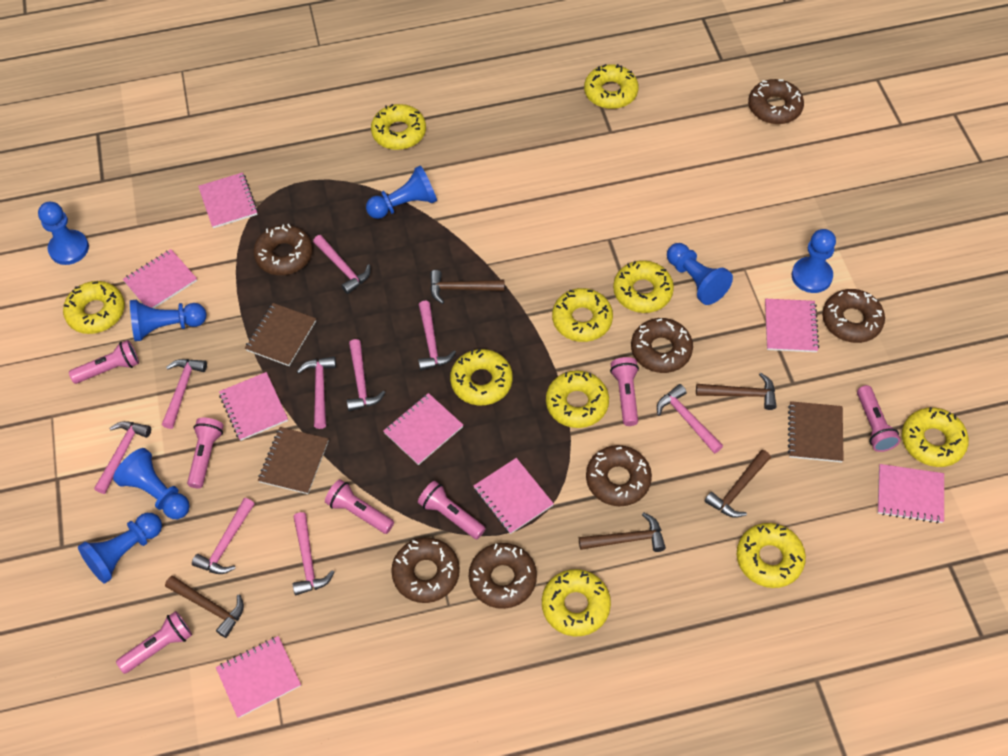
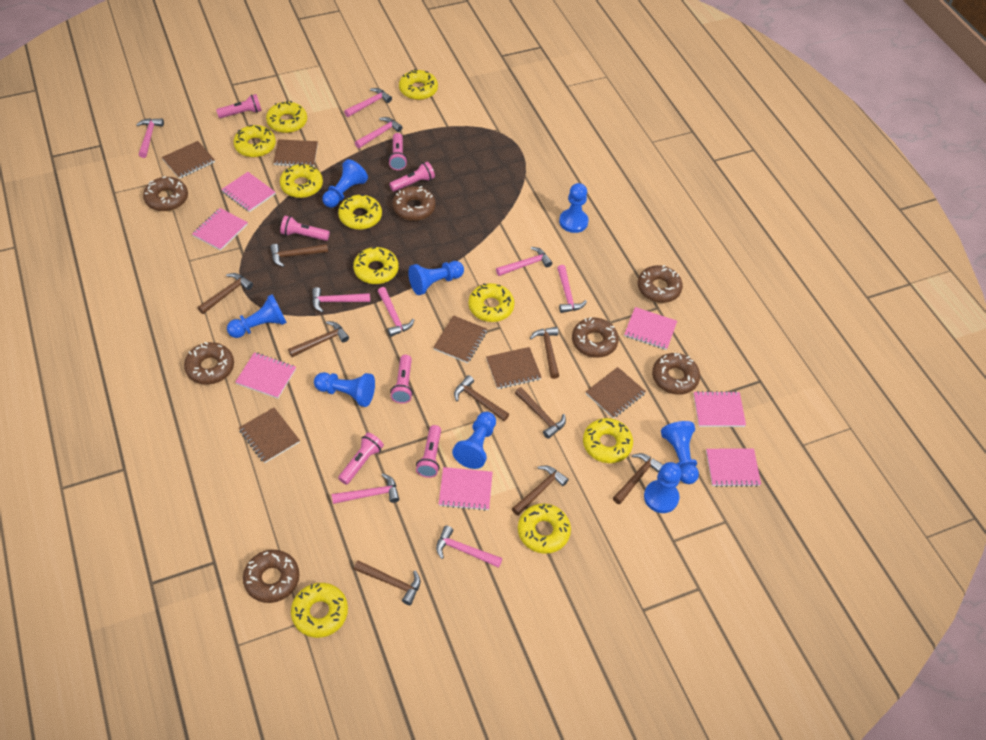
blue pawn: 7 -> 8
brown hammer: 5 -> 9
brown notebook: 3 -> 6
pink notebook: 8 -> 7

